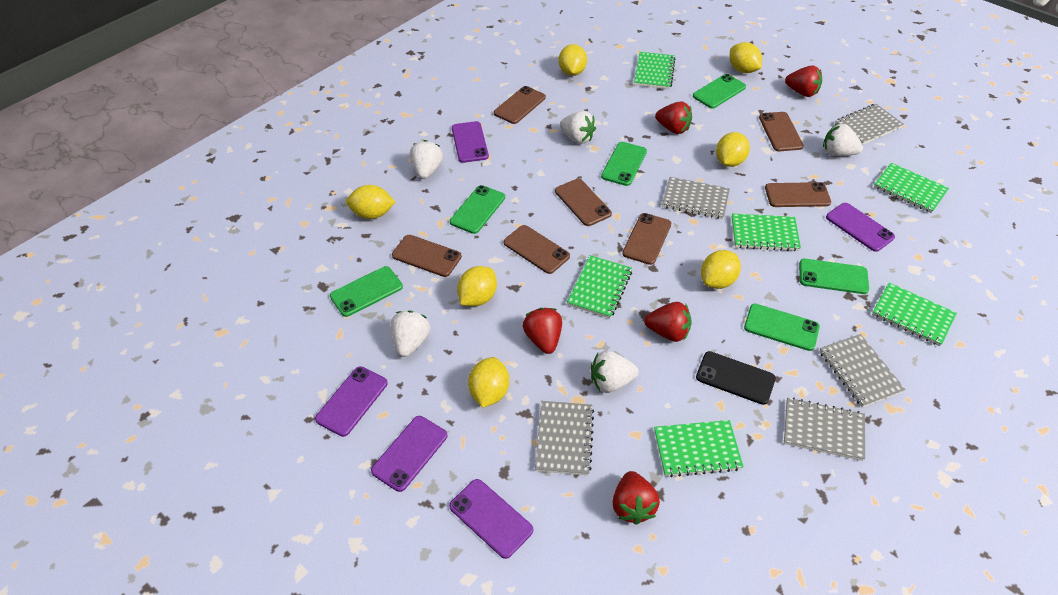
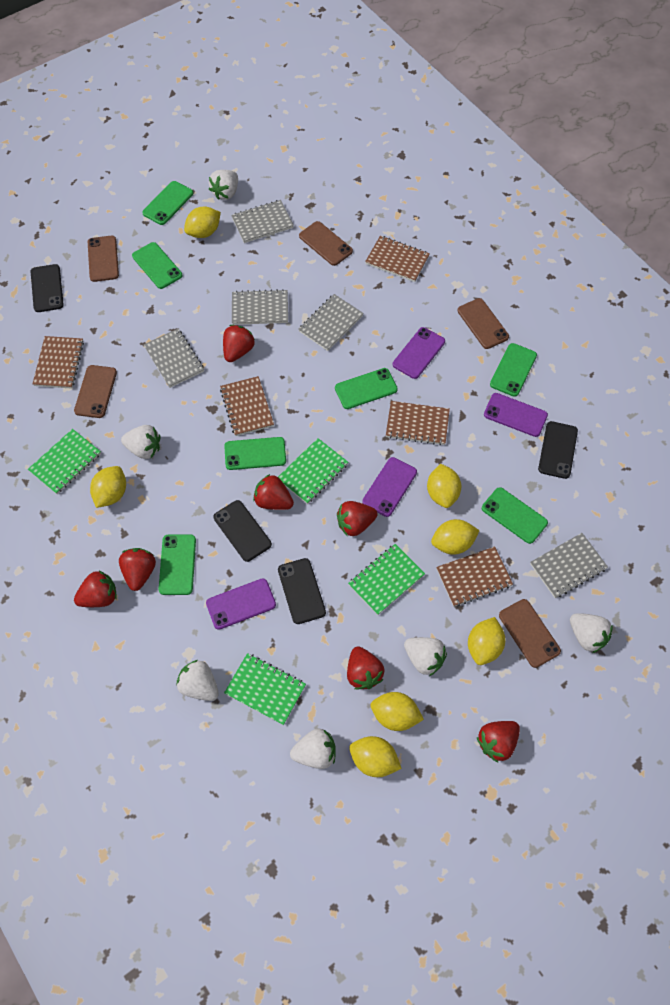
black phone: 1 -> 4
brown notebook: 0 -> 5
brown phone: 7 -> 5
green notebook: 6 -> 4
green phone: 6 -> 7
purple phone: 5 -> 4
red strawberry: 5 -> 7
white strawberry: 5 -> 6

